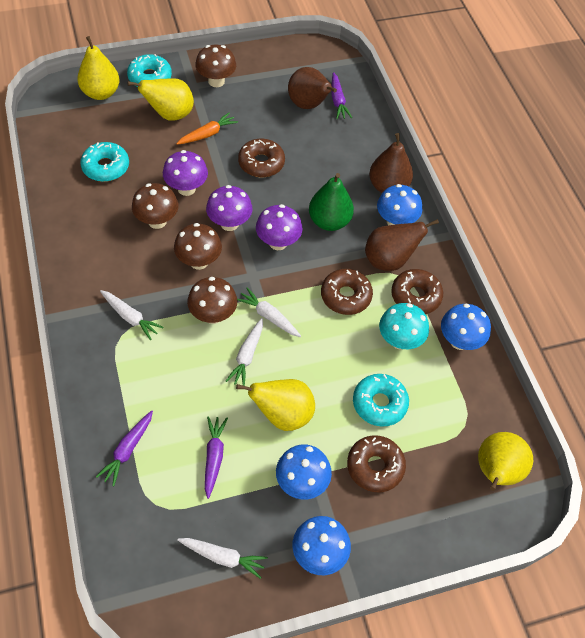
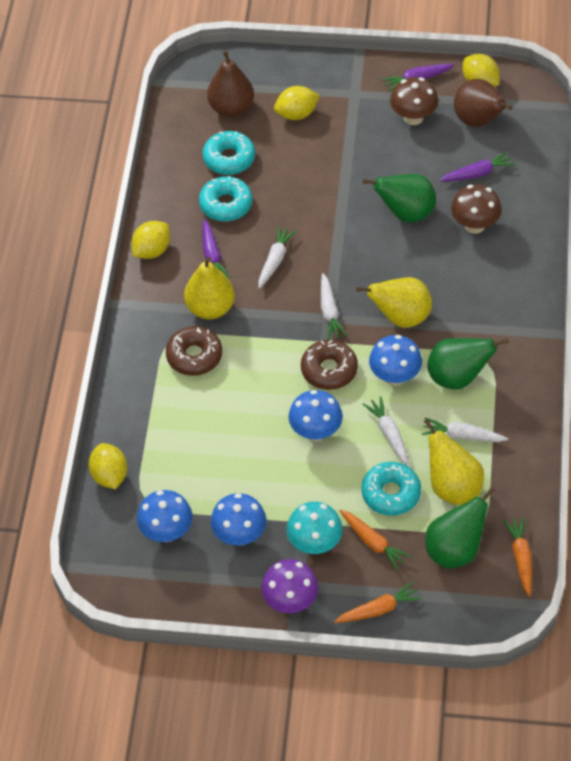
brown donut: 4 -> 2
brown mushroom: 4 -> 2
brown pear: 3 -> 2
green pear: 1 -> 3
orange carrot: 1 -> 3
purple mushroom: 3 -> 1
yellow lemon: 0 -> 4
yellow pear: 4 -> 3

